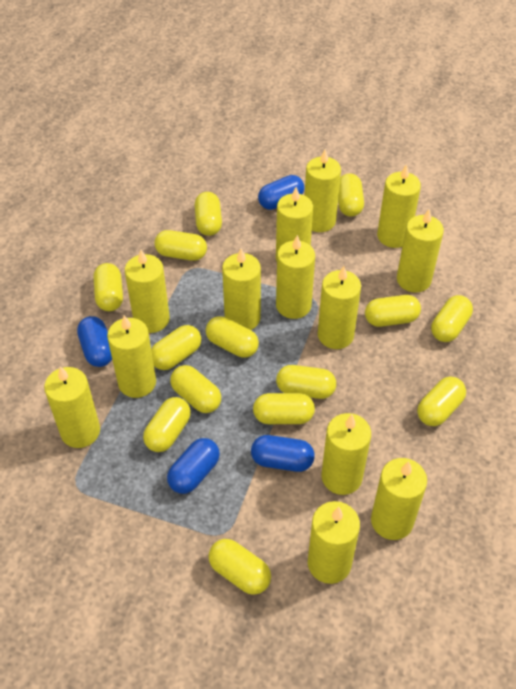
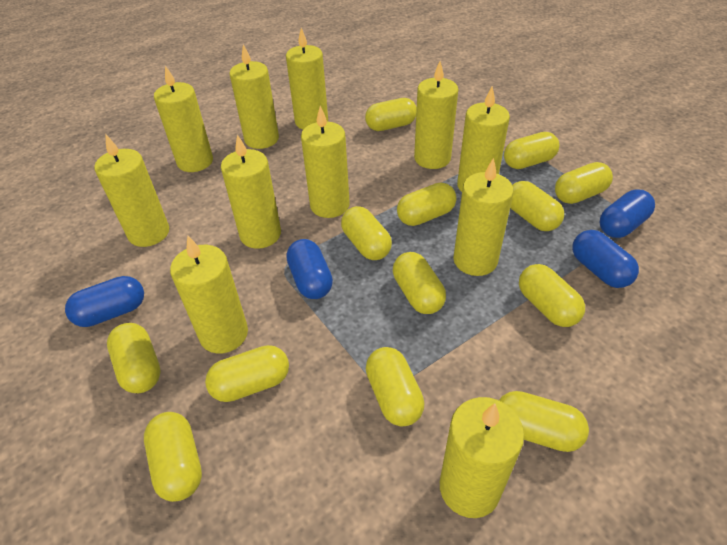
yellow candle: 13 -> 11
yellow capsule: 14 -> 13

